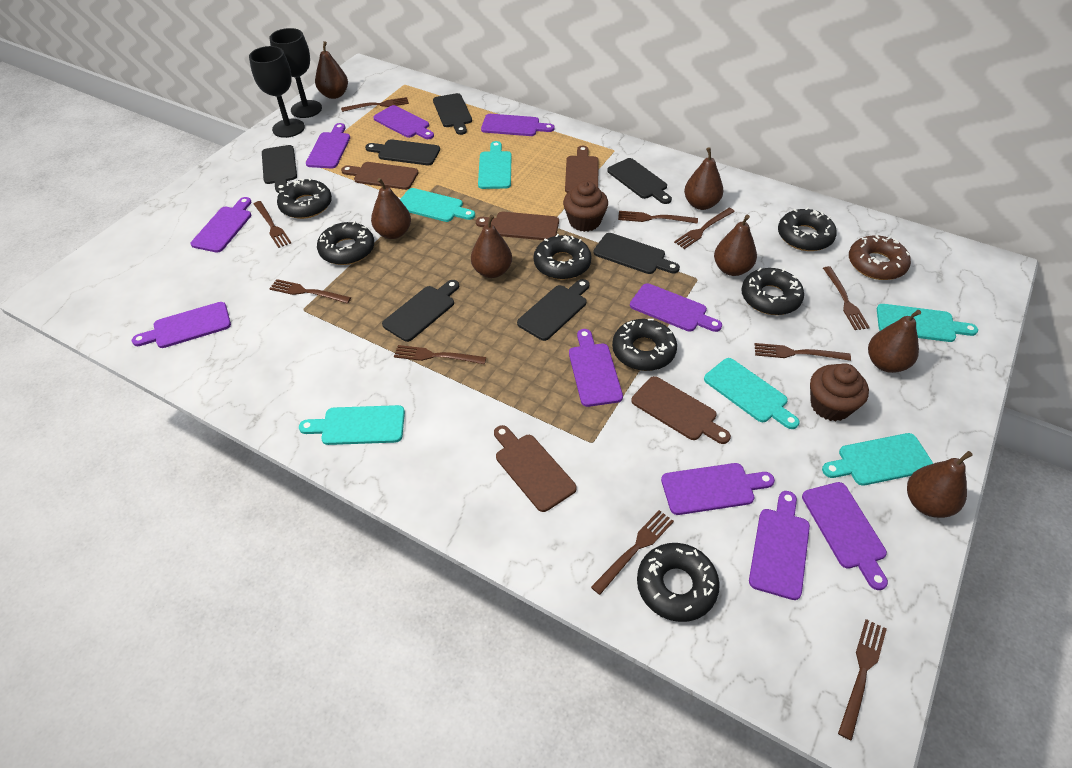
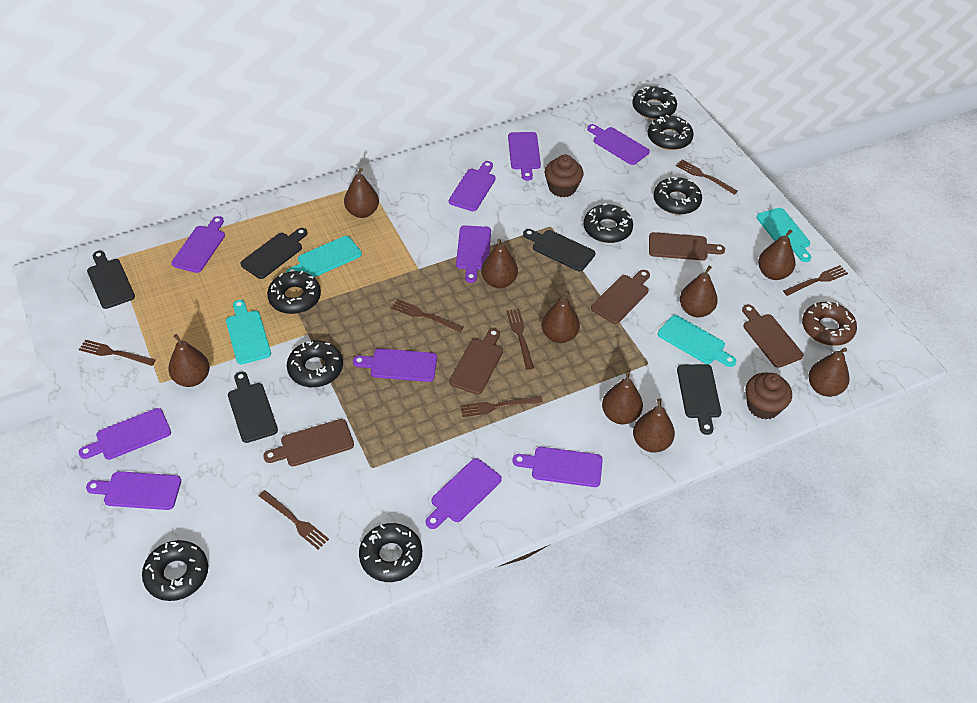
black cutting board: 7 -> 5
black donut: 7 -> 8
black goblet: 2 -> 0
brown fork: 10 -> 7
brown pear: 7 -> 9
turquoise cutting board: 6 -> 4

